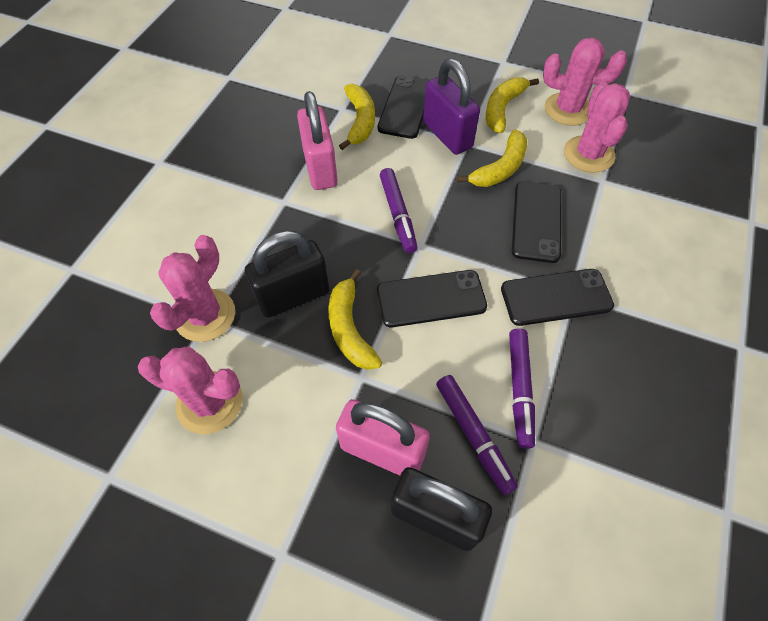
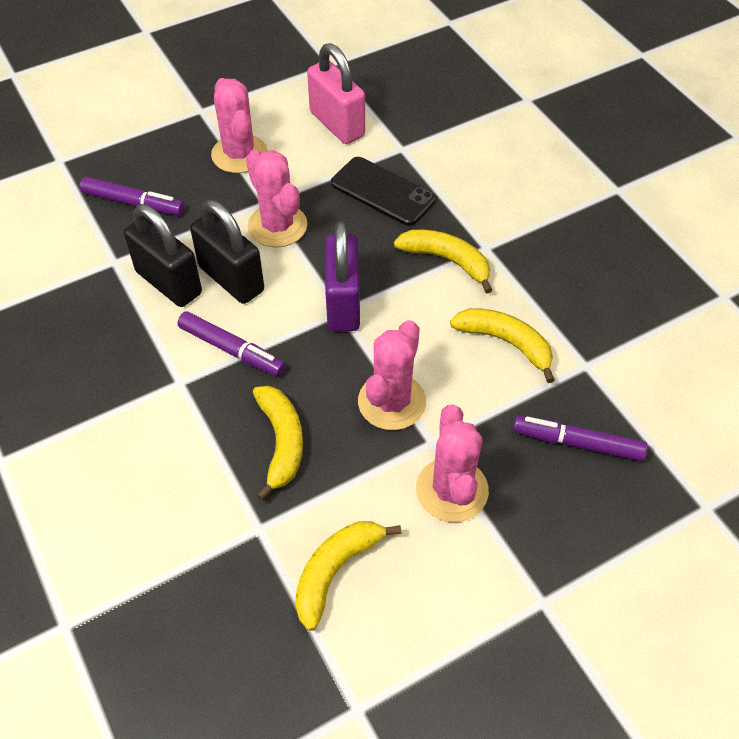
black phone: 4 -> 1
pink padlock: 2 -> 1

